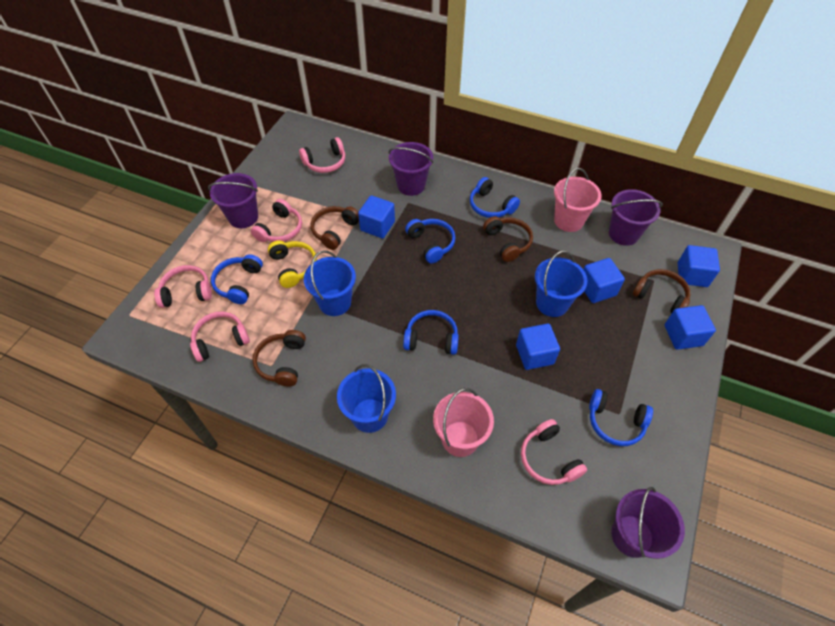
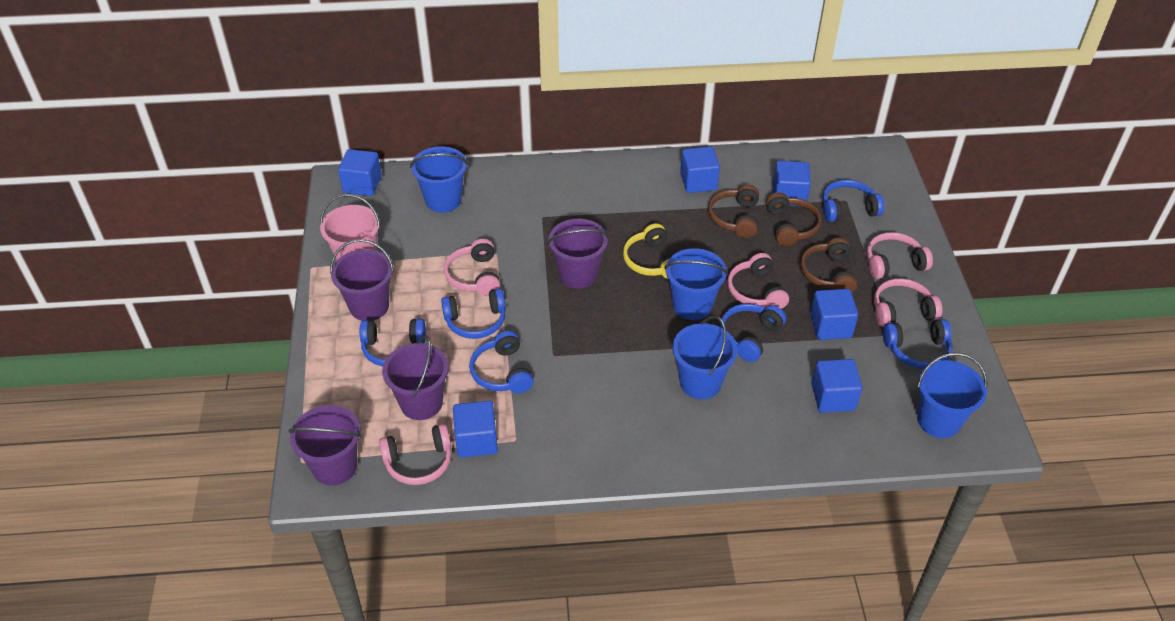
blue bucket: 3 -> 4
blue cube: 5 -> 6
blue headphones: 5 -> 6
brown headphones: 4 -> 3
pink bucket: 2 -> 1

